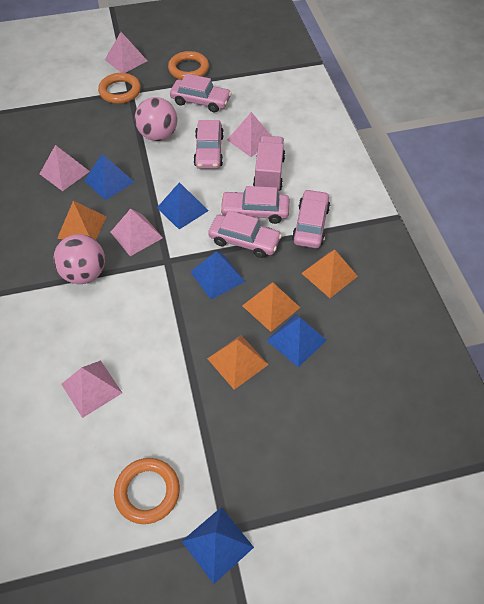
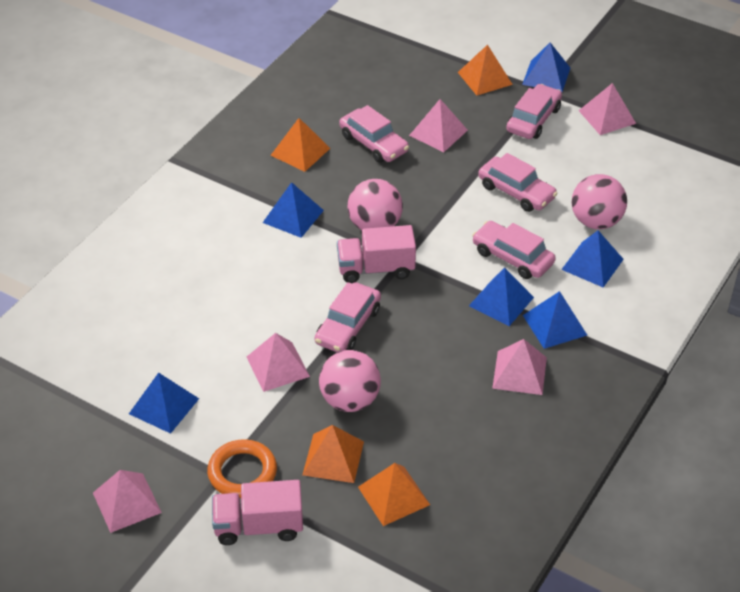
blue pyramid: 5 -> 6
orange ring: 3 -> 1
pink ball: 2 -> 3
pink truck: 1 -> 2

